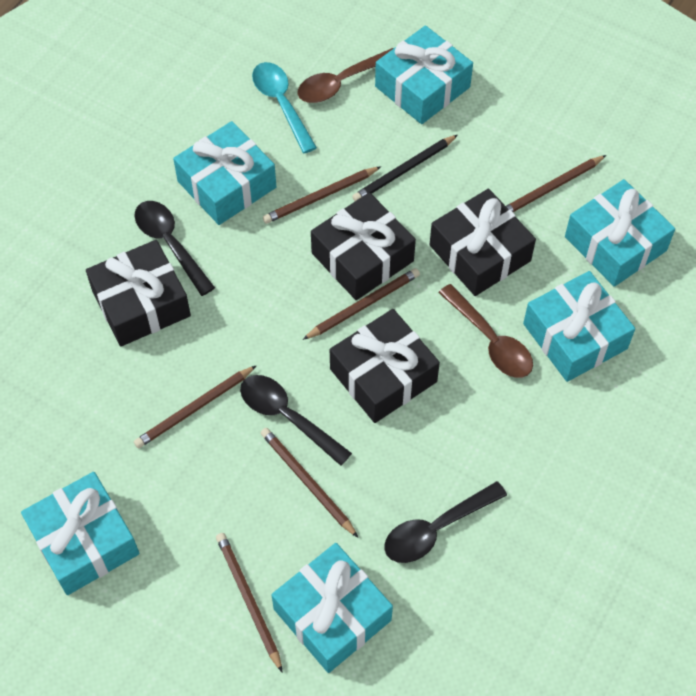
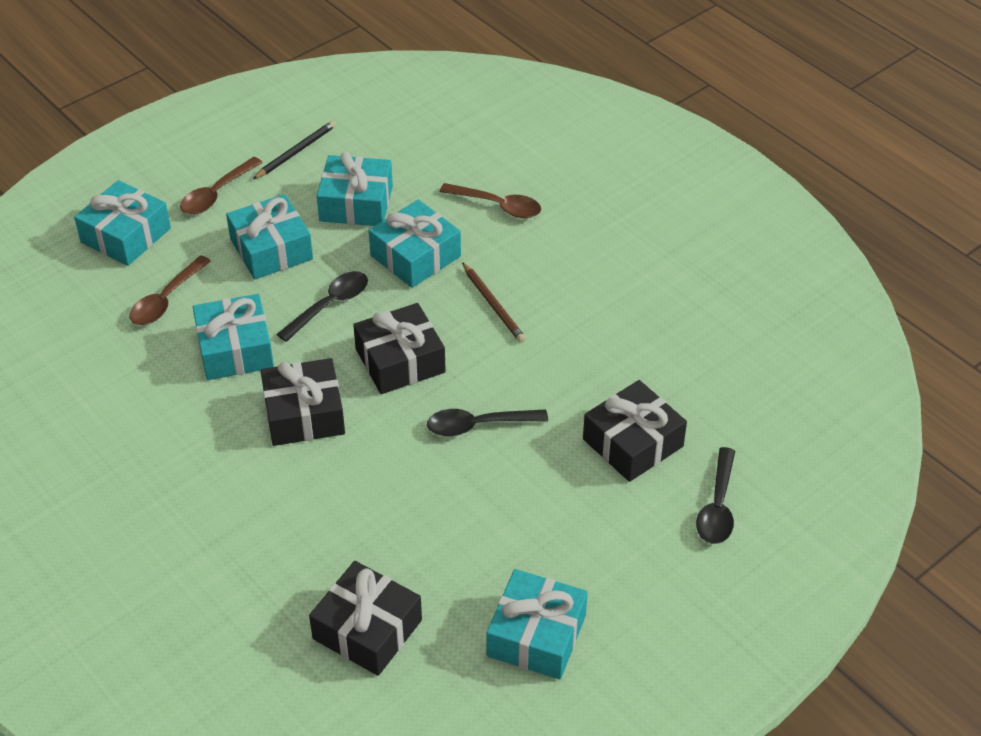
brown pencil: 6 -> 1
brown spoon: 2 -> 3
turquoise spoon: 1 -> 0

